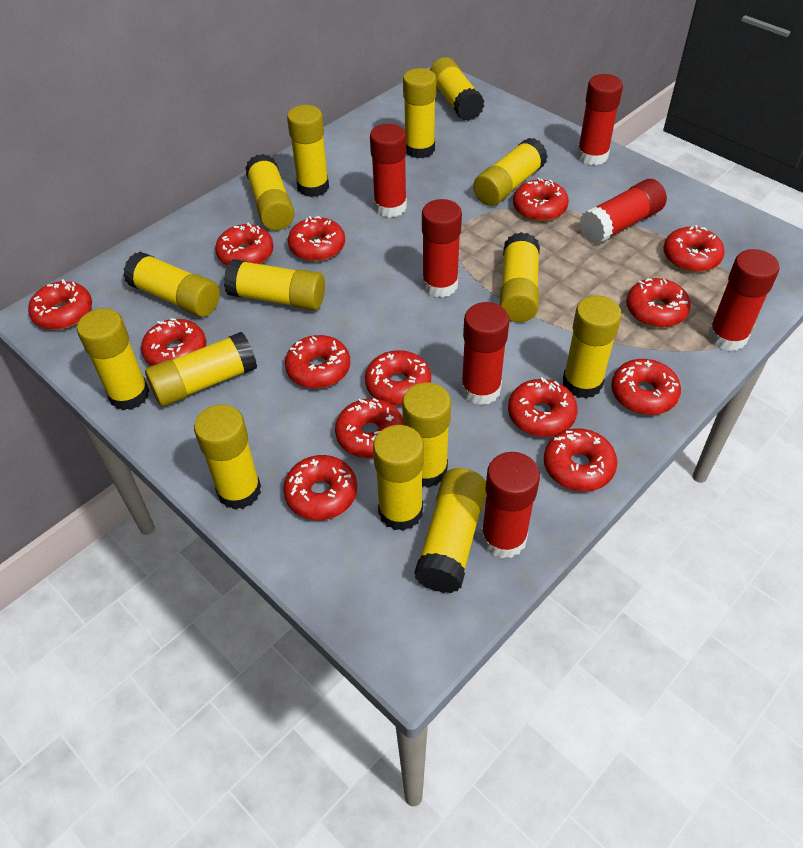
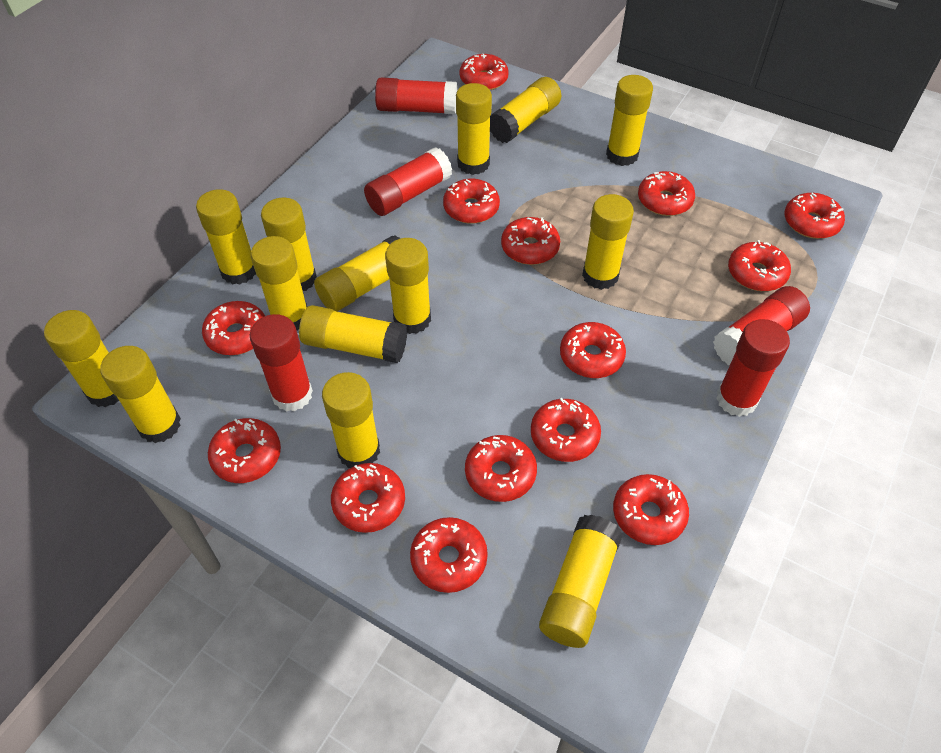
red glue stick: 7 -> 5
yellow glue stick: 15 -> 14

